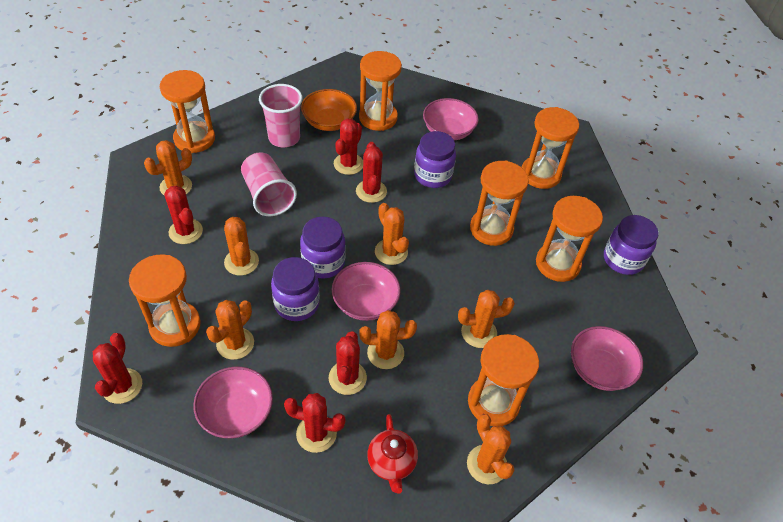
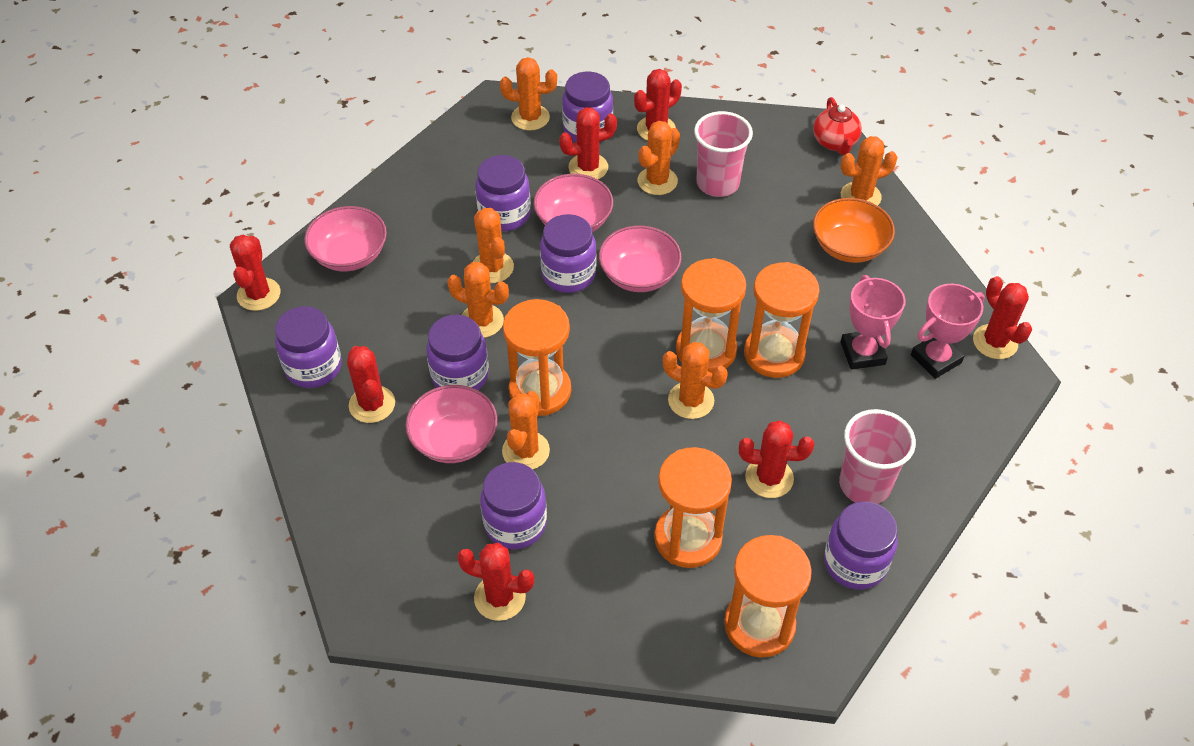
orange hourglass: 7 -> 5
pink trophy: 0 -> 2
purple jar: 4 -> 7
red cactus: 6 -> 7

